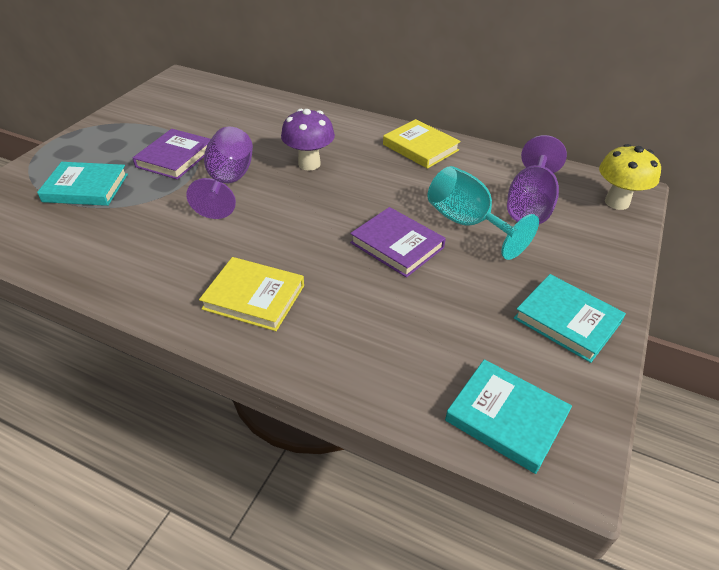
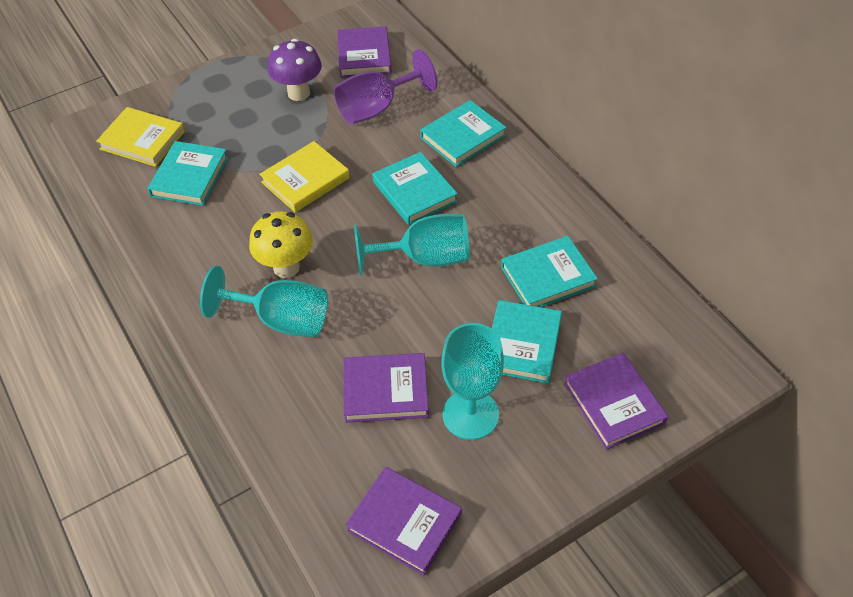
purple book: 2 -> 4
purple goblet: 2 -> 1
turquoise book: 3 -> 5
turquoise goblet: 1 -> 3

